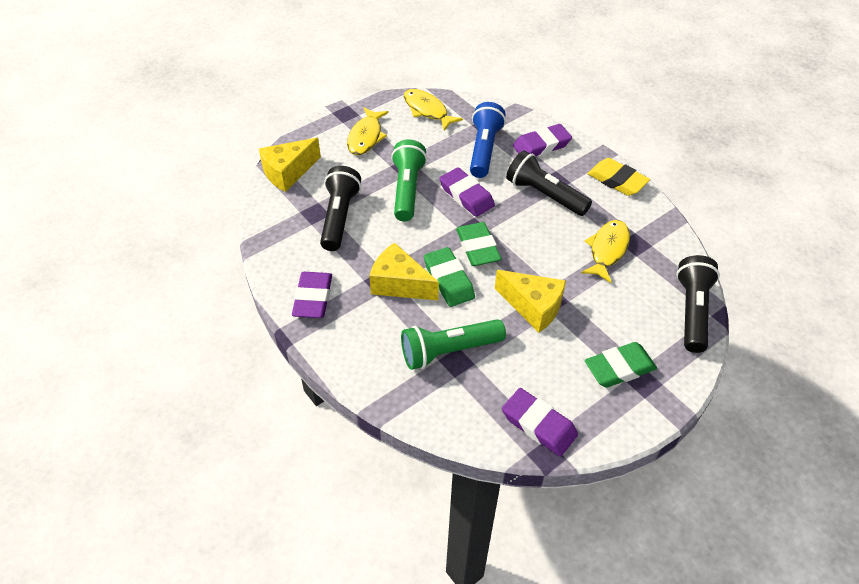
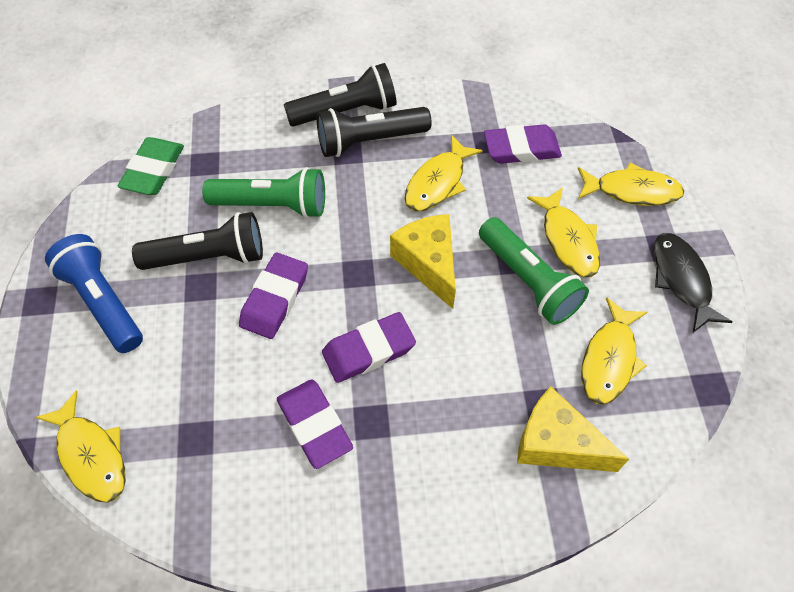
black fish: 0 -> 1
green eraser: 3 -> 1
yellow cheese: 3 -> 2
yellow eraser: 1 -> 0
yellow fish: 3 -> 5

